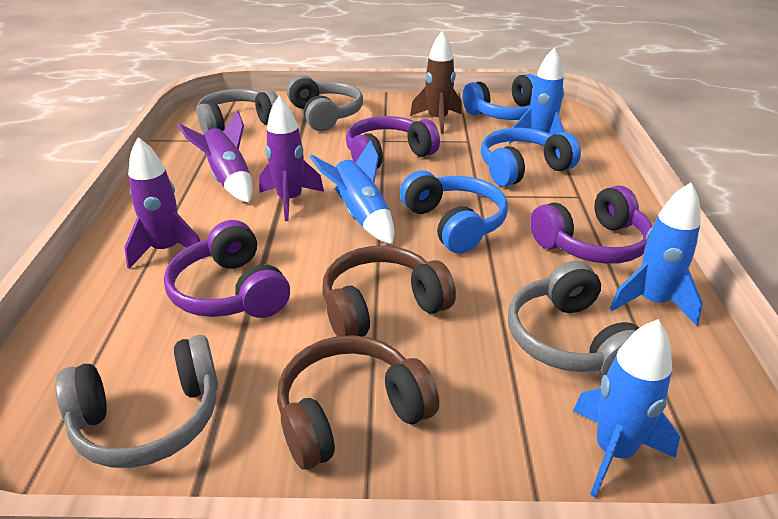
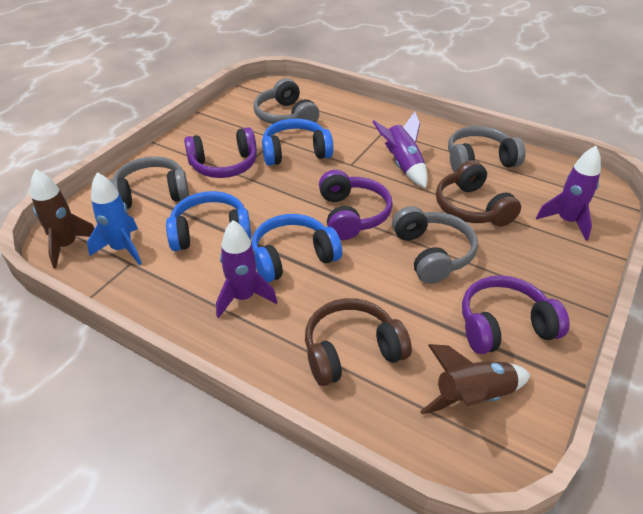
blue rocket: 4 -> 1
brown rocket: 1 -> 2

